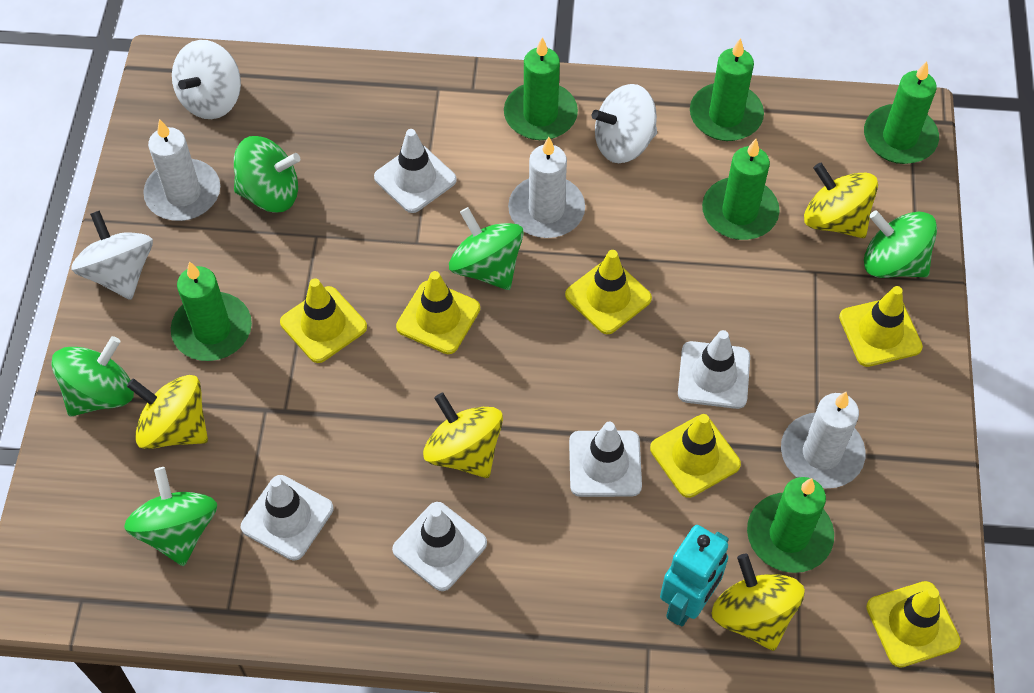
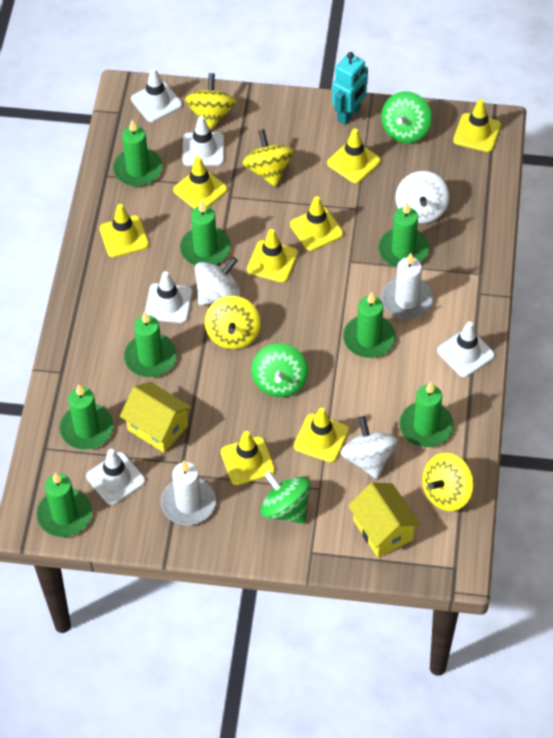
green candle: 6 -> 8
green spinning top: 5 -> 3
white candle: 3 -> 2
yellow house: 0 -> 2
yellow traffic cone: 6 -> 8

